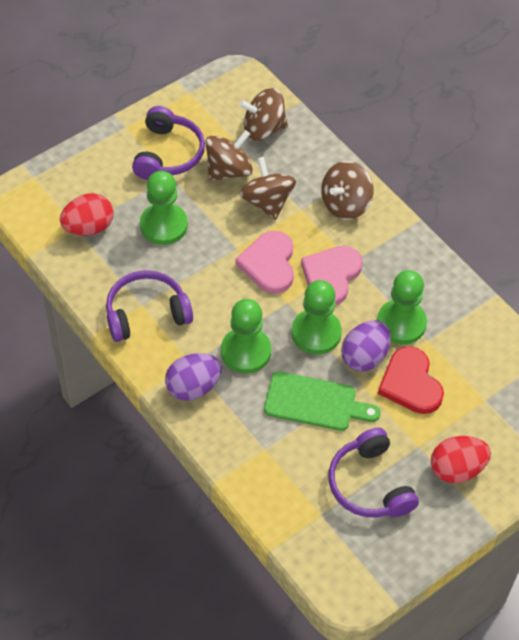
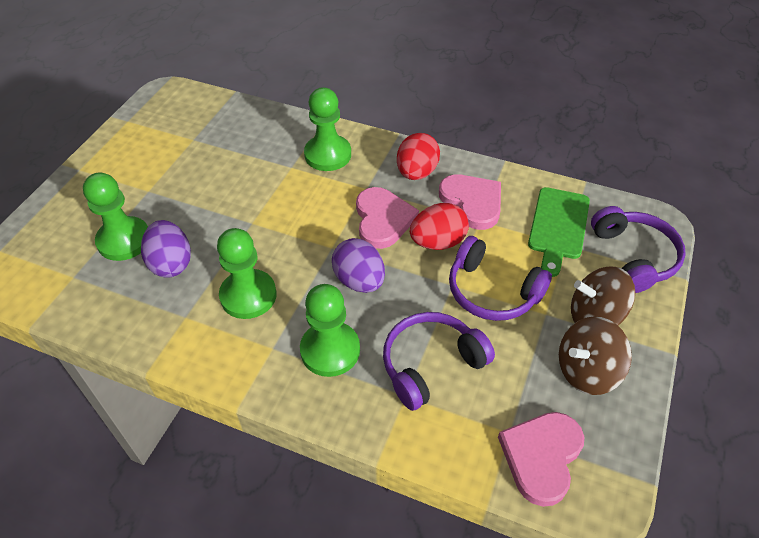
brown spinning top: 4 -> 2
pink heart: 2 -> 3
red heart: 1 -> 0

